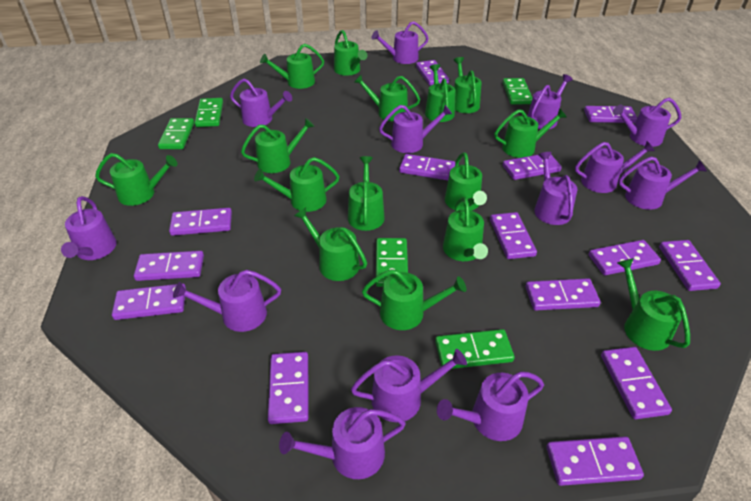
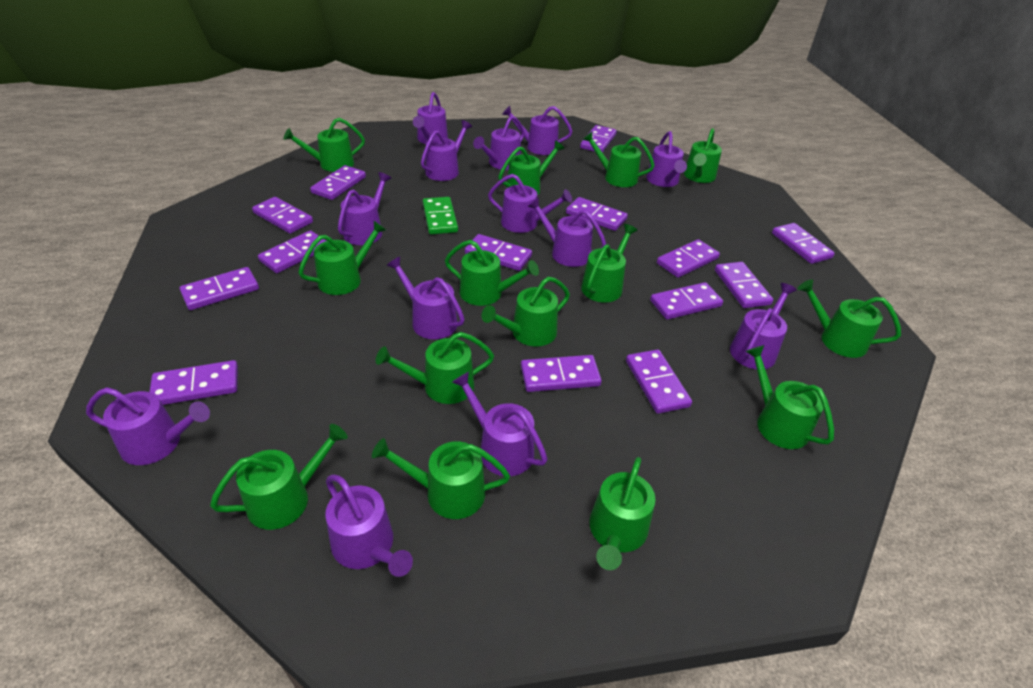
green domino: 5 -> 1
green watering can: 15 -> 14

